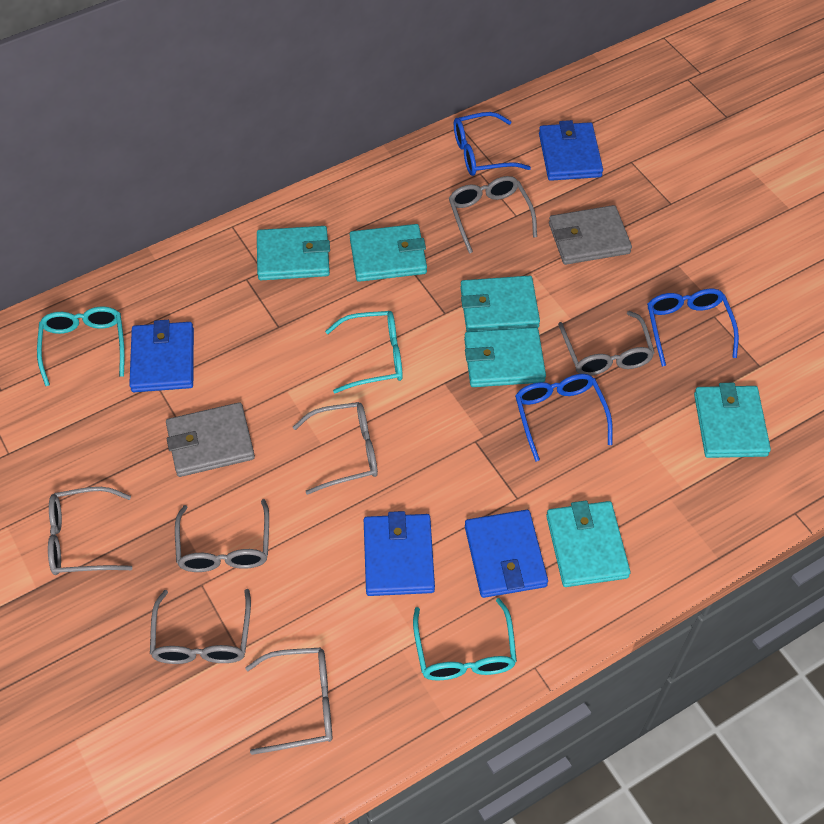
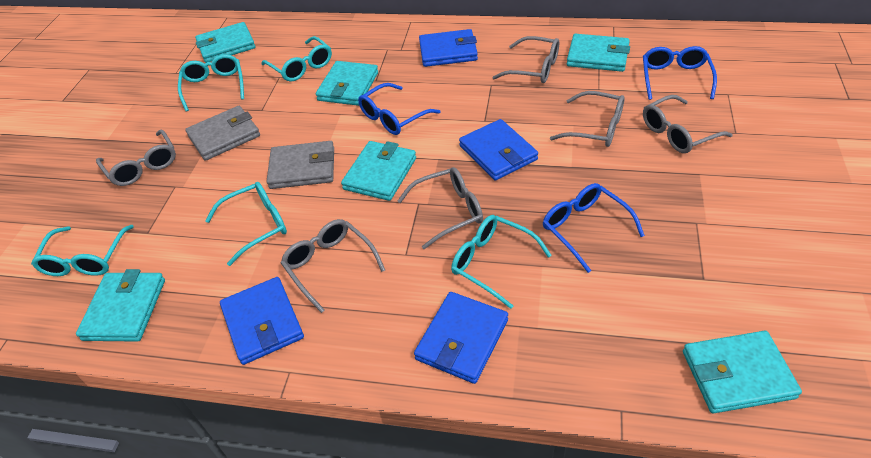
grey glasses: 7 -> 6
turquoise glasses: 3 -> 5

